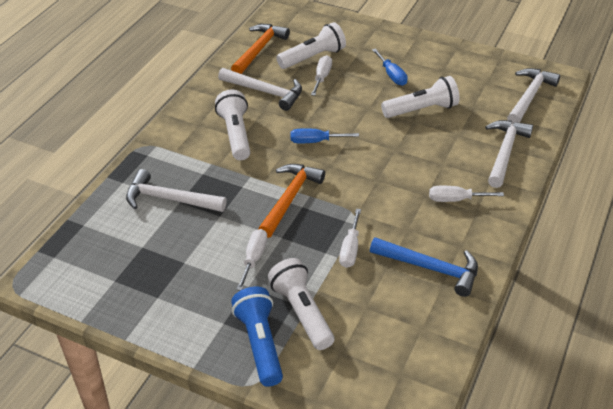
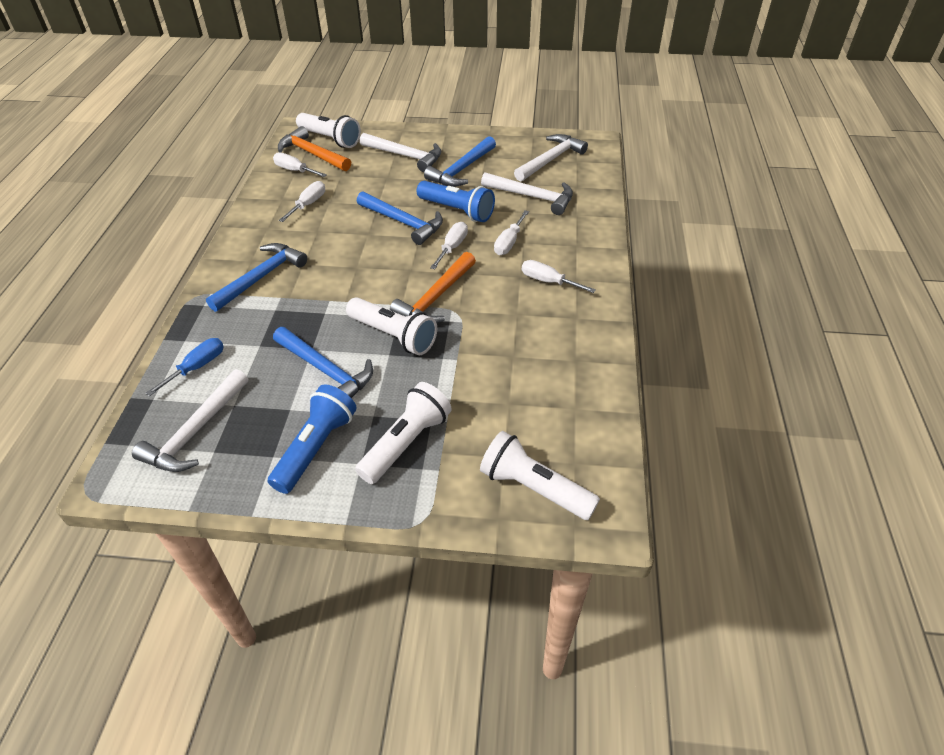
blue flashlight: 1 -> 2
blue hammer: 1 -> 4
blue screwdriver: 2 -> 1
white screwdriver: 4 -> 5

